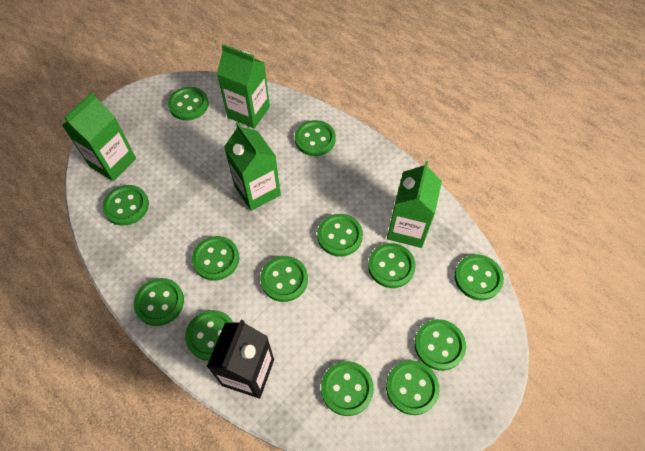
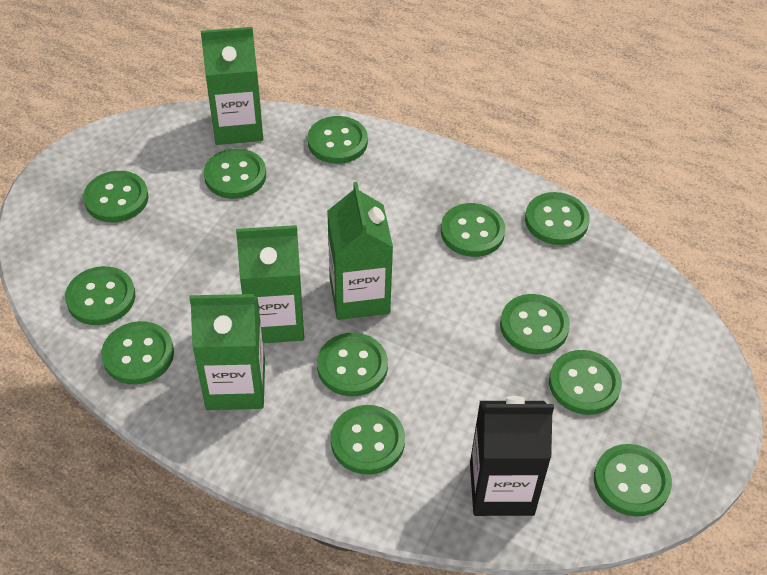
green button: 13 -> 12

